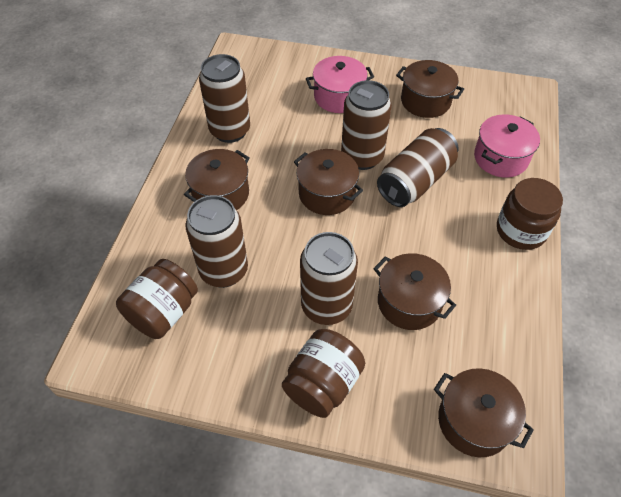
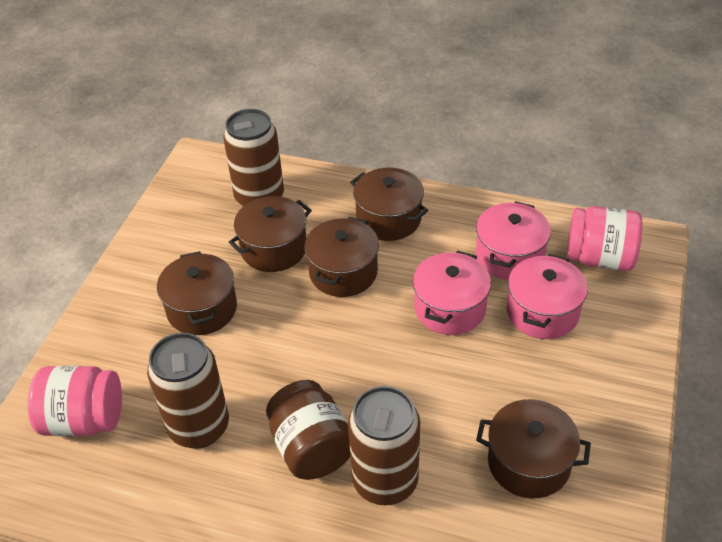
brown can: 5 -> 3
brown jar: 3 -> 1
pink jar: 0 -> 2
pink pot: 2 -> 3

